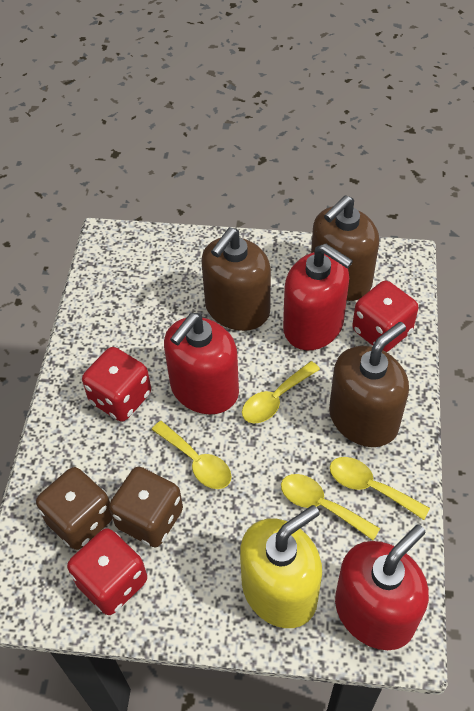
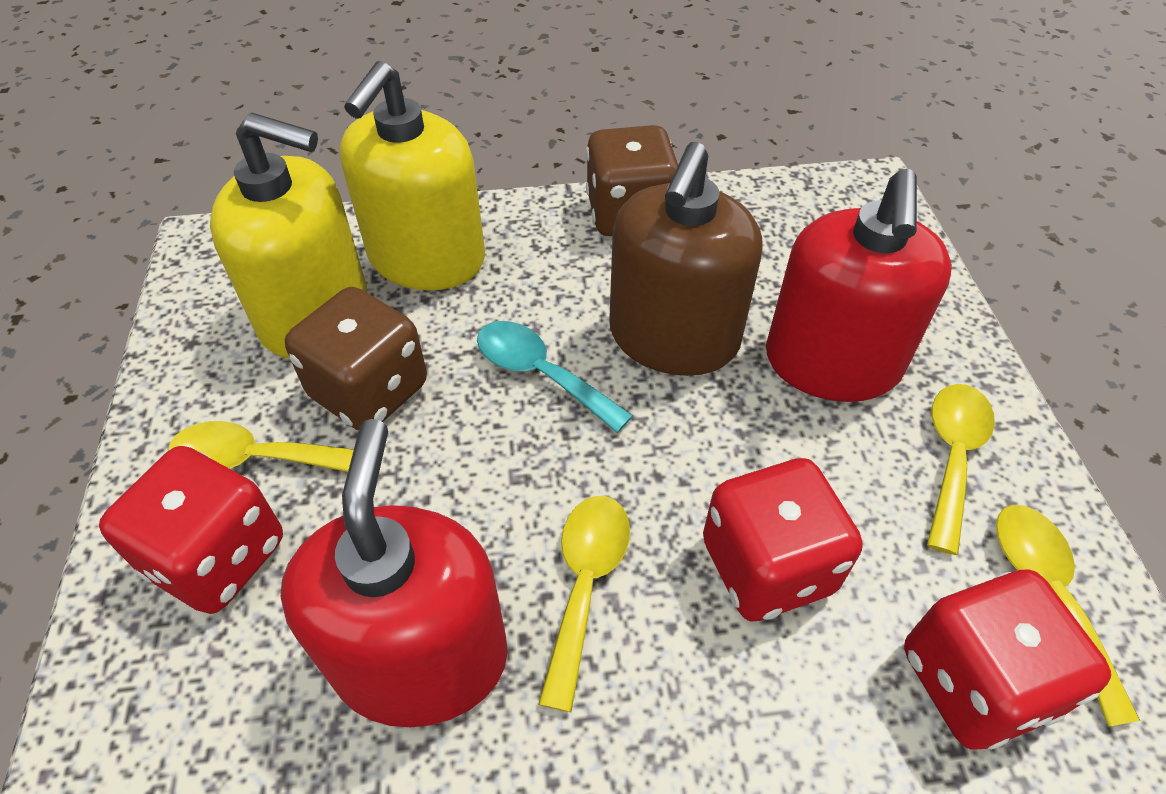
brown soap dispenser: 3 -> 1
red soap dispenser: 3 -> 2
turquoise spoon: 0 -> 1
yellow soap dispenser: 1 -> 2

